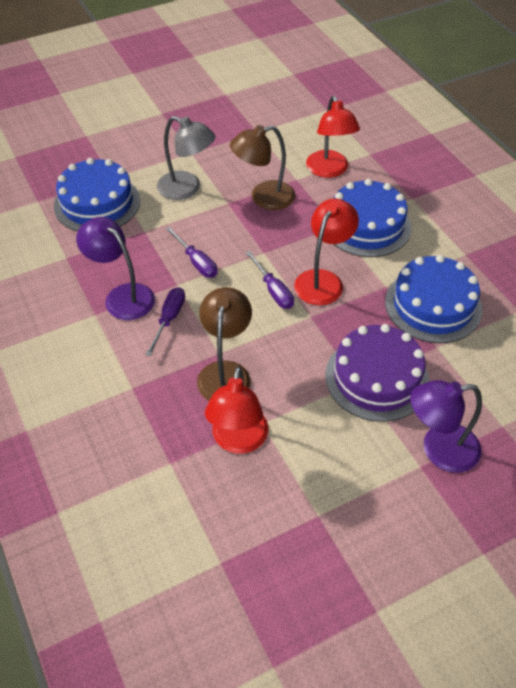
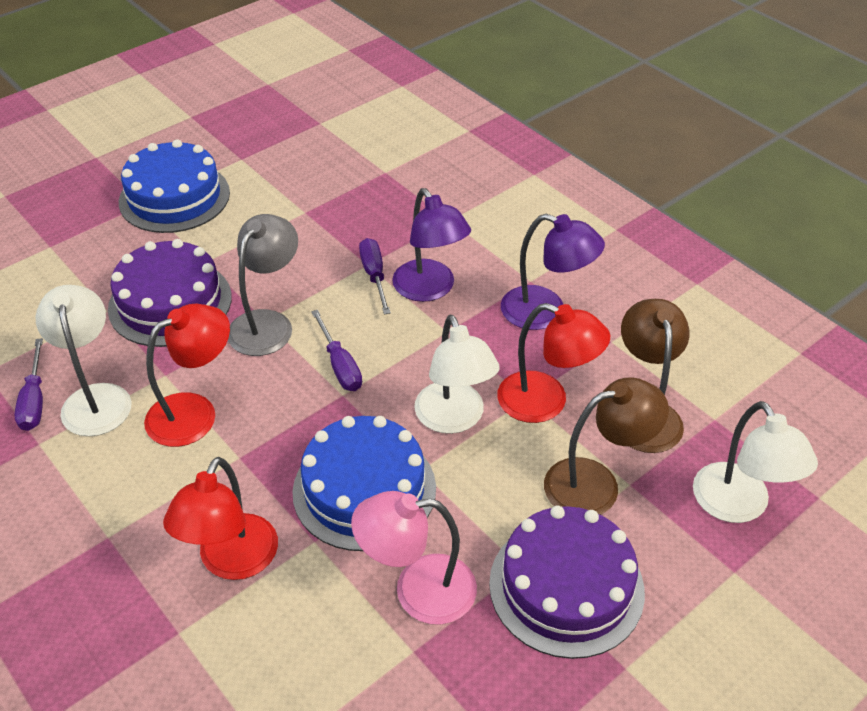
blue cake: 3 -> 2
pink lamp: 0 -> 1
purple cake: 1 -> 2
white lamp: 0 -> 3

